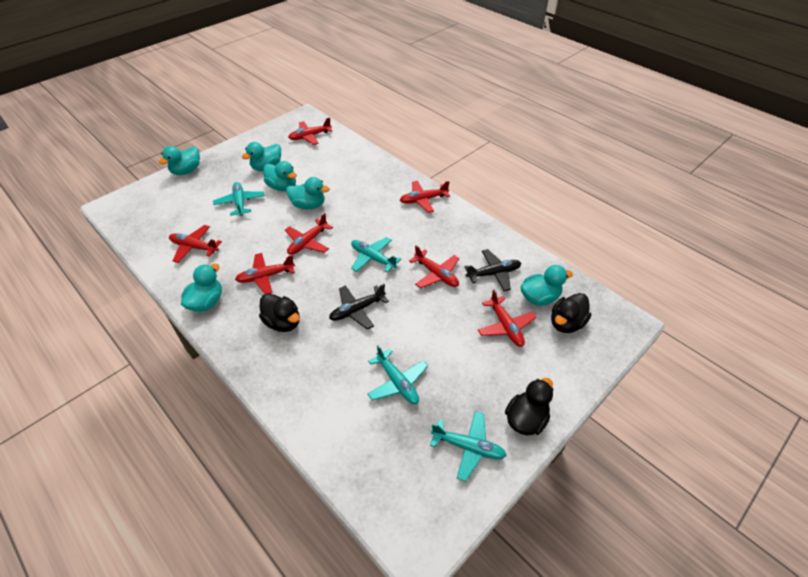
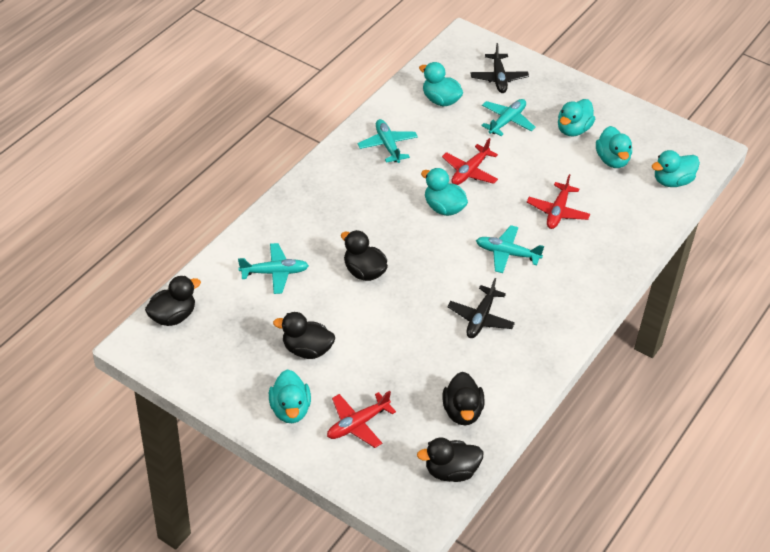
black duck: 3 -> 5
red plane: 7 -> 3

